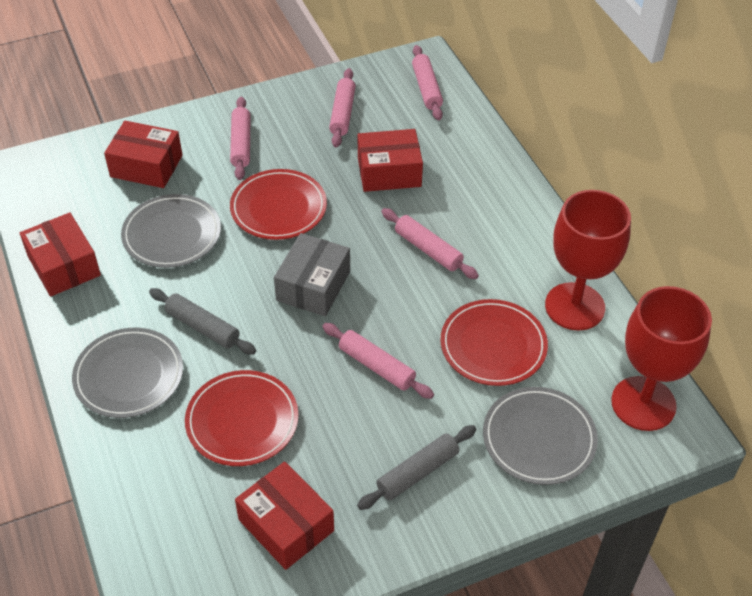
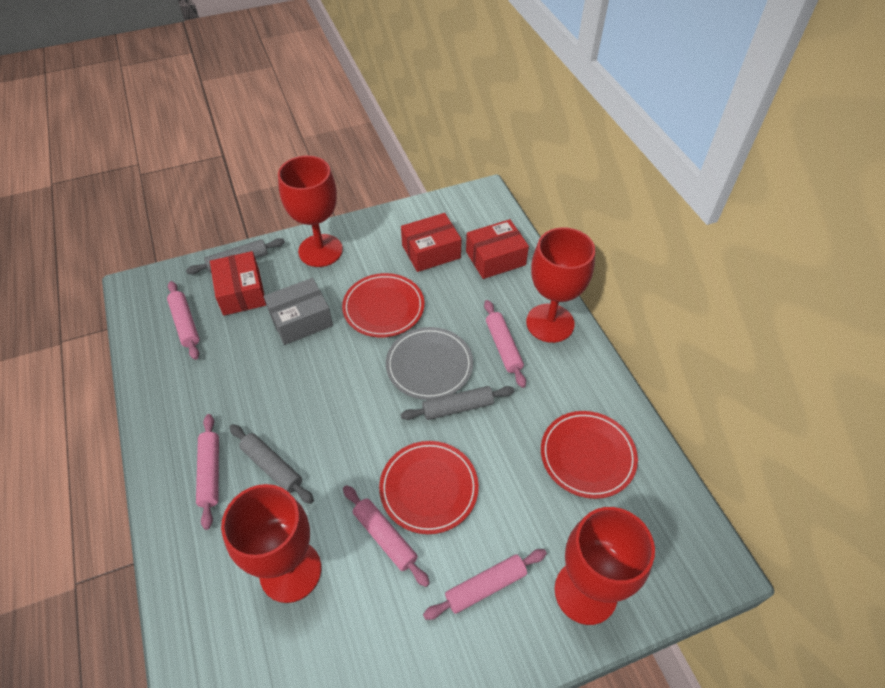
grey plate: 3 -> 1
grey rolling pin: 2 -> 3
red box: 4 -> 3
red goblet: 2 -> 4

